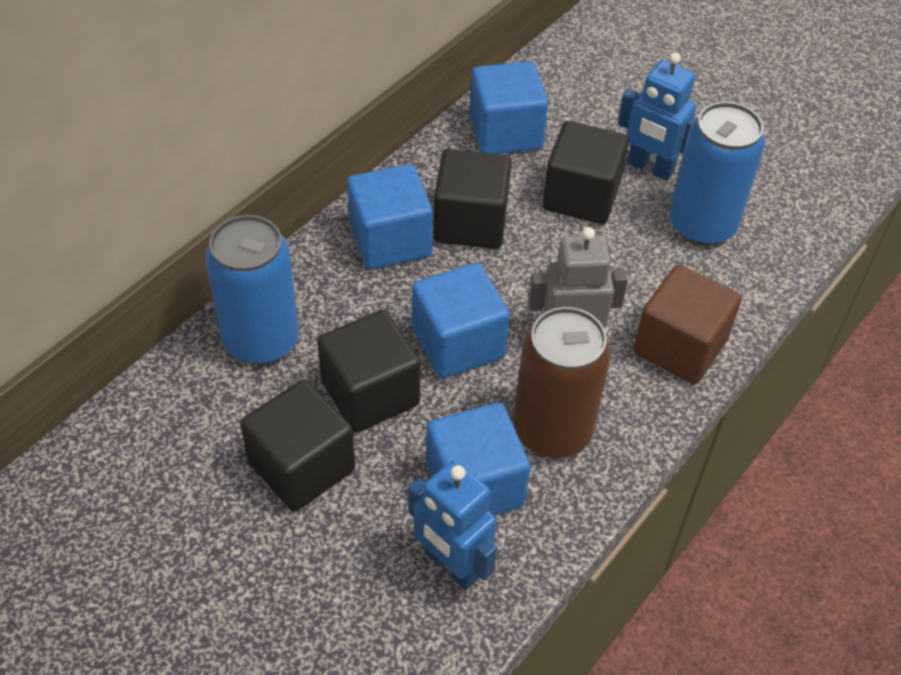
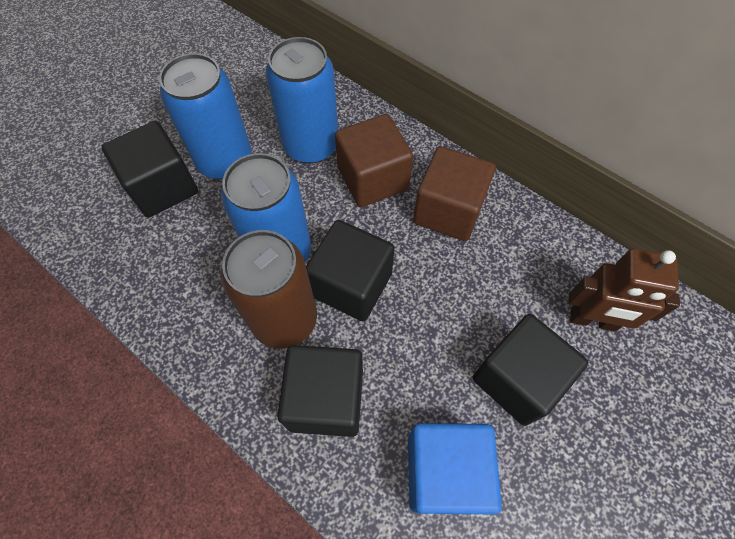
blue can: 2 -> 3
blue cube: 4 -> 1
blue robot: 2 -> 0
brown cube: 1 -> 2
brown robot: 0 -> 1
grey robot: 1 -> 0

